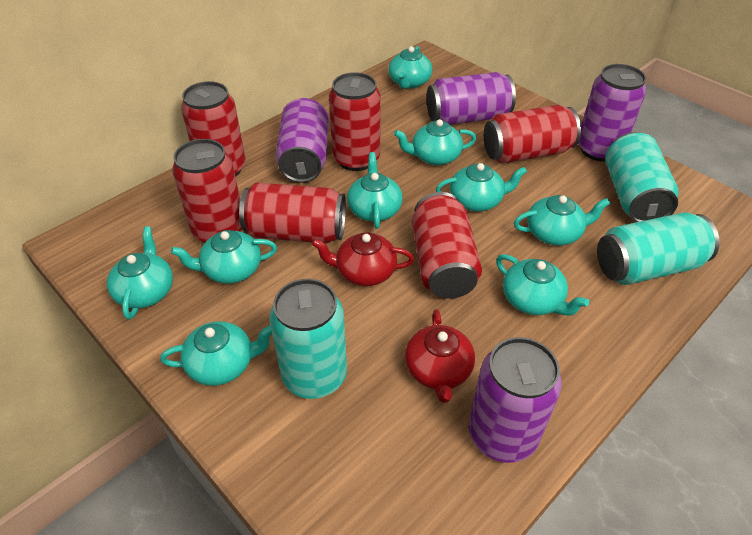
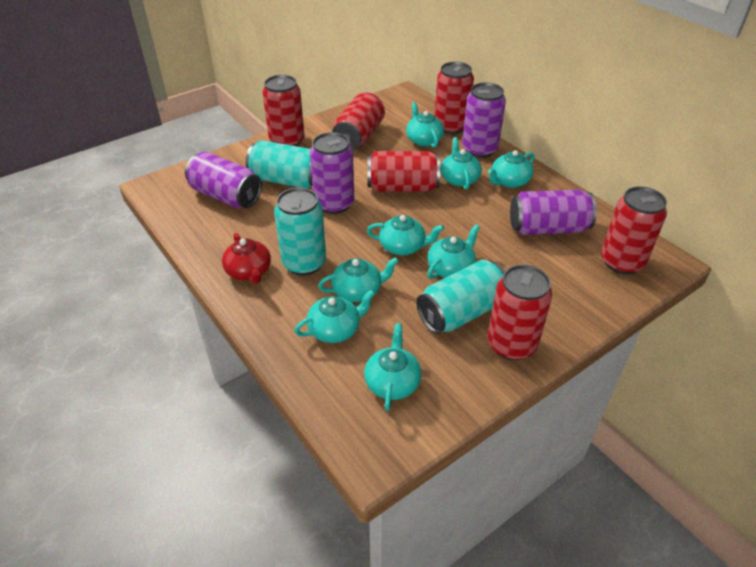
red teapot: 2 -> 1
turquoise teapot: 9 -> 8

